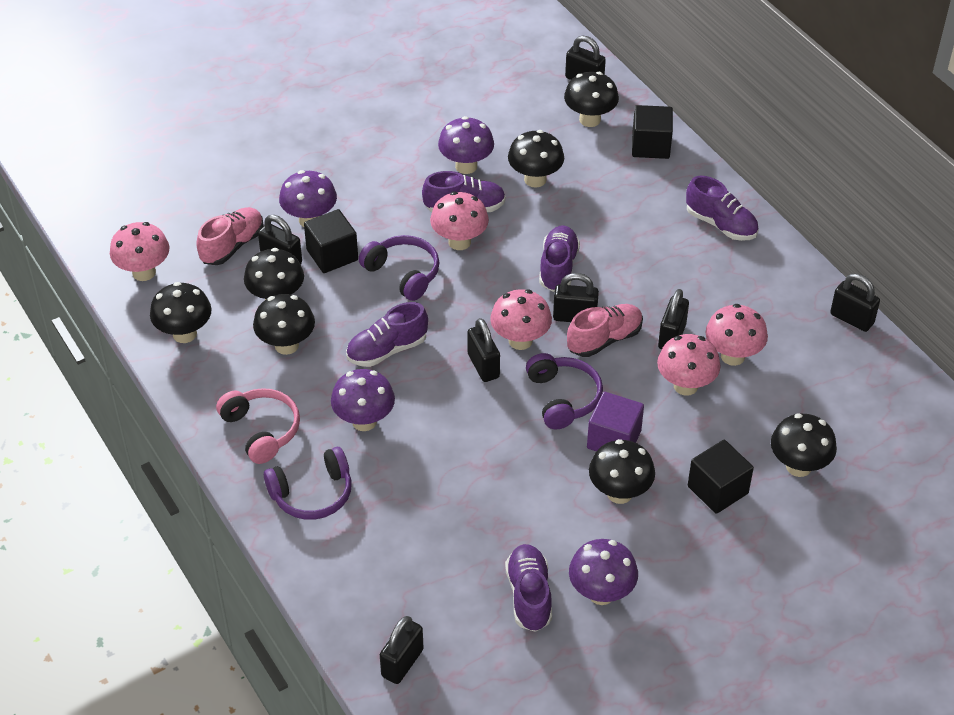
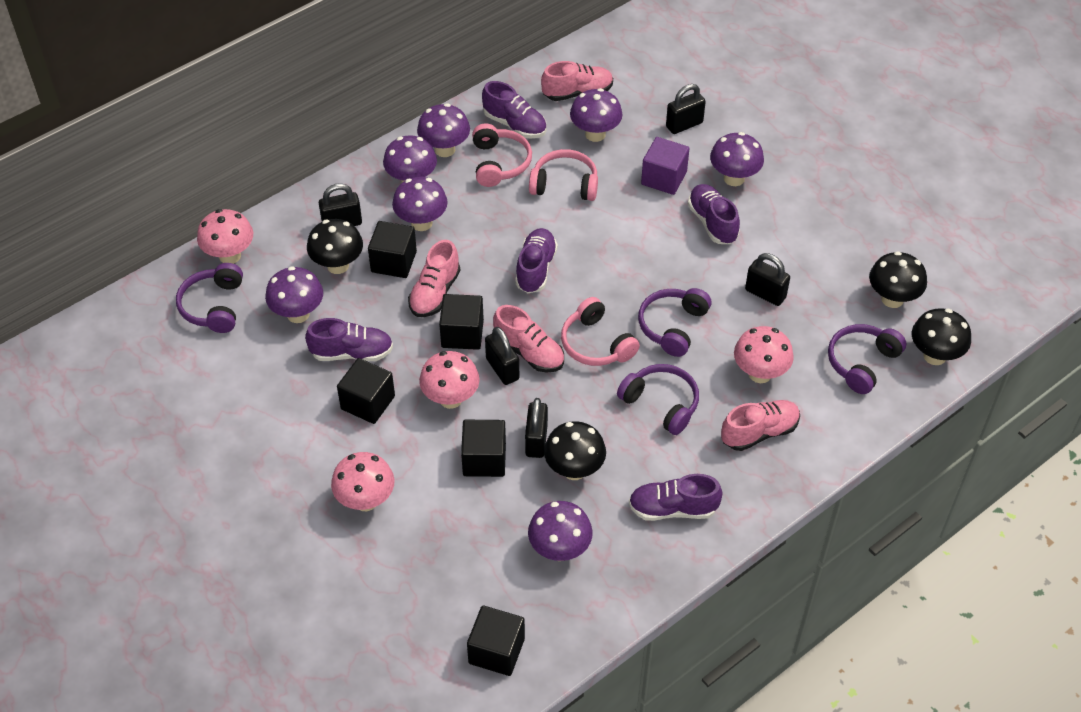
black cube: 3 -> 5
black mushroom: 7 -> 4
black padlock: 7 -> 5
pink headphones: 1 -> 3
pink mushroom: 5 -> 4
pink shoe: 2 -> 4
purple headphones: 3 -> 4
purple mushroom: 4 -> 7

